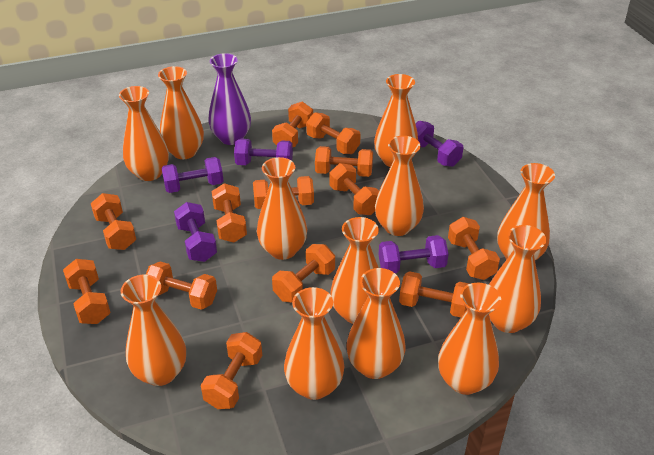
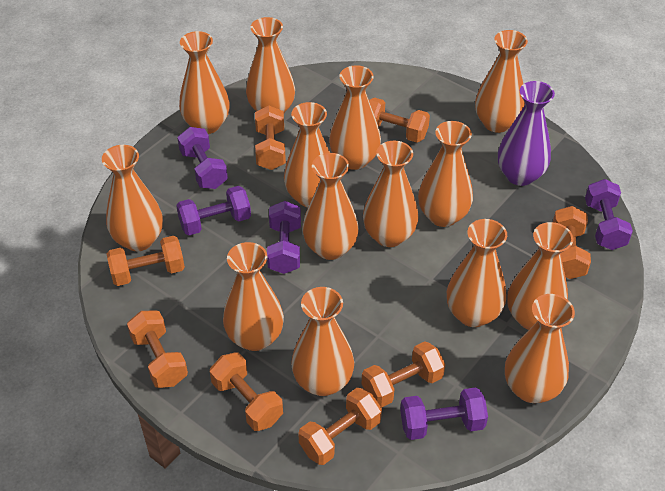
orange dumbbell: 13 -> 8
orange vase: 12 -> 14

